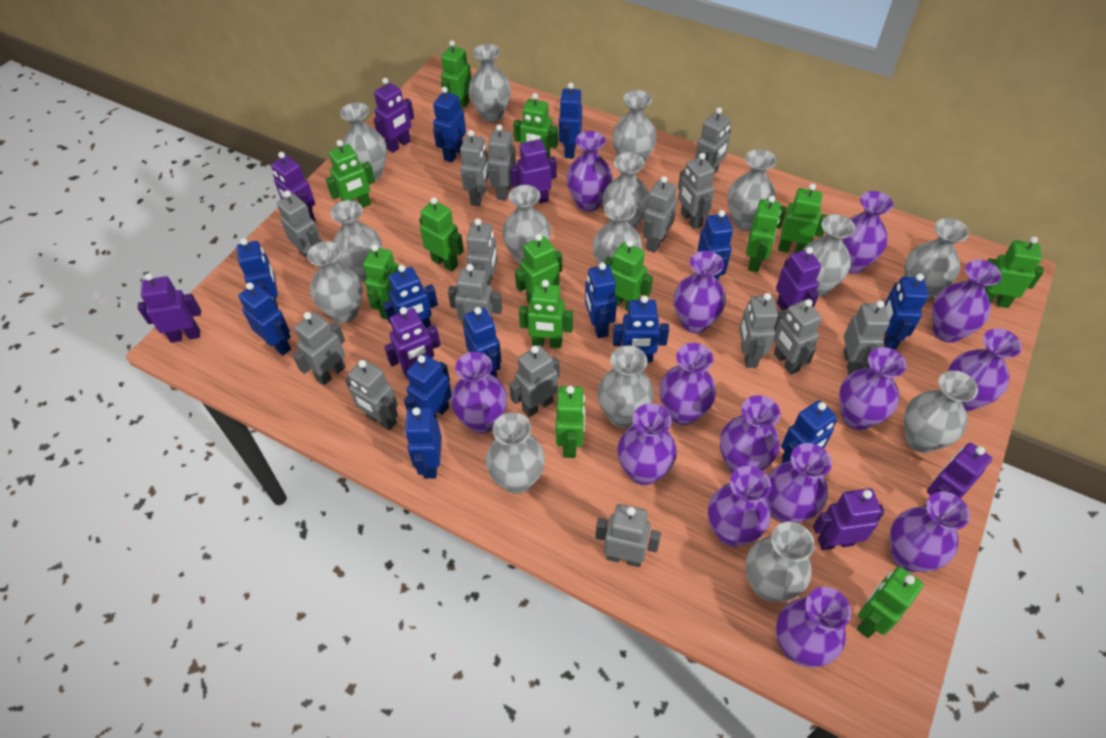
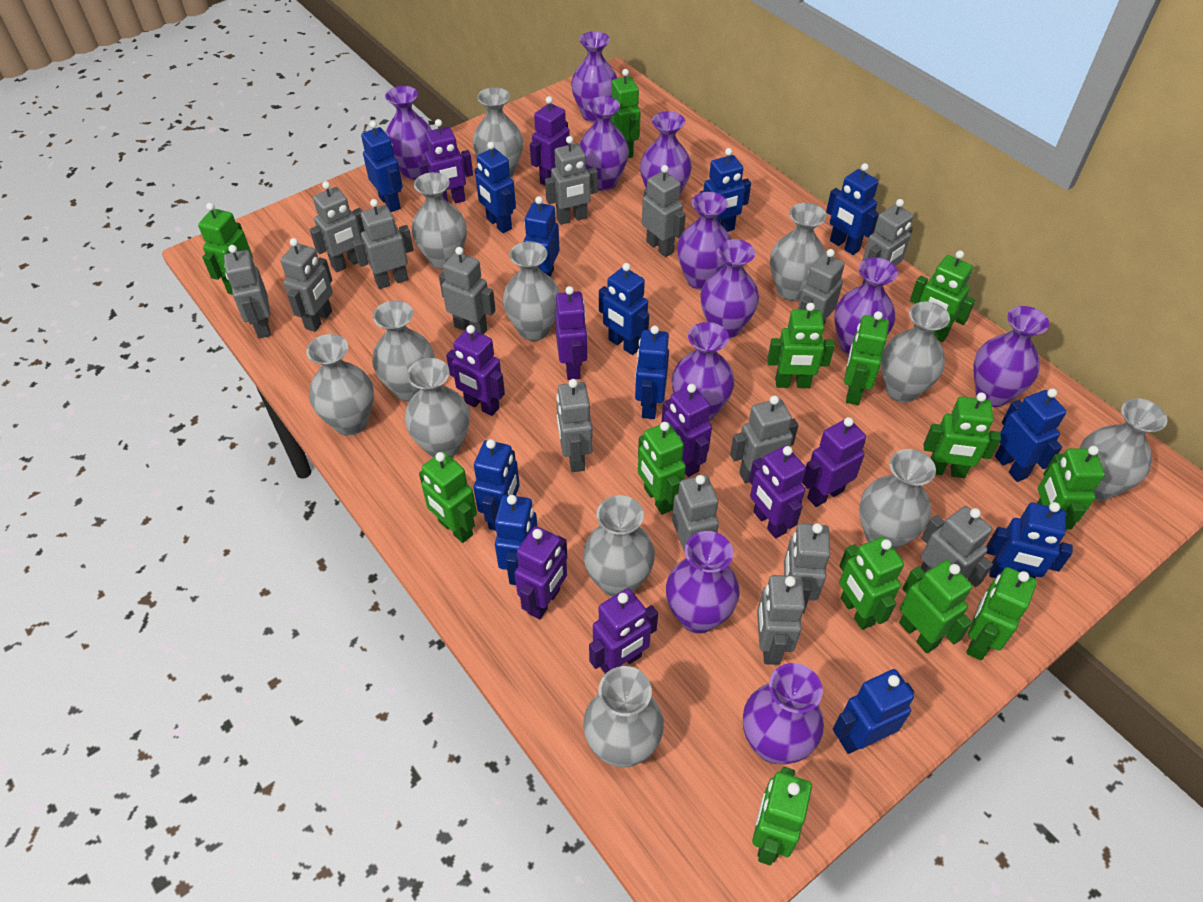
blue robot: 13 -> 12
grey vase: 15 -> 12
purple robot: 8 -> 9
purple vase: 14 -> 11

